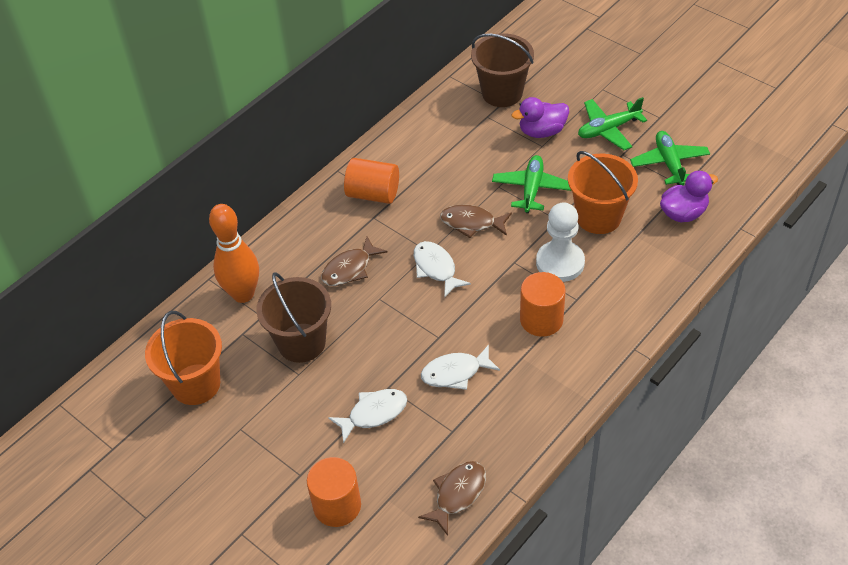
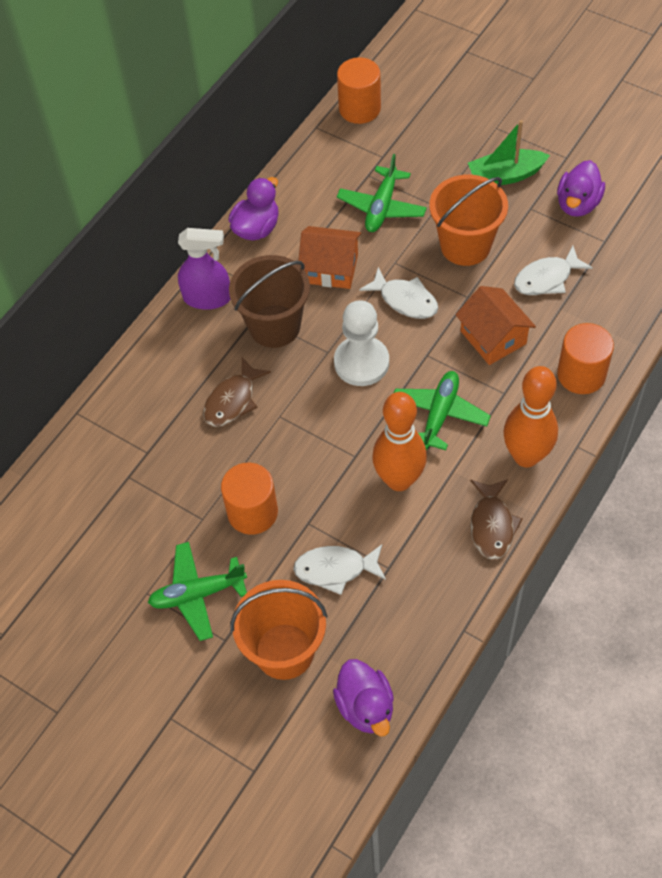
brown bucket: 2 -> 1
brown fish: 3 -> 2
green boat: 0 -> 1
orange bowling pin: 1 -> 2
orange house: 0 -> 2
purple duck: 2 -> 3
purple spray bottle: 0 -> 1

